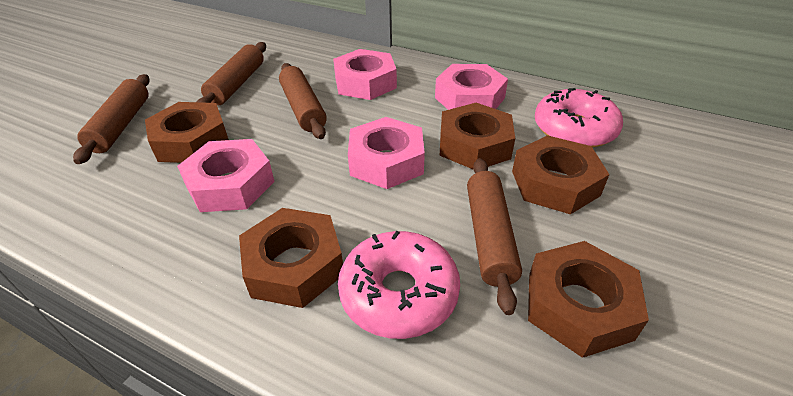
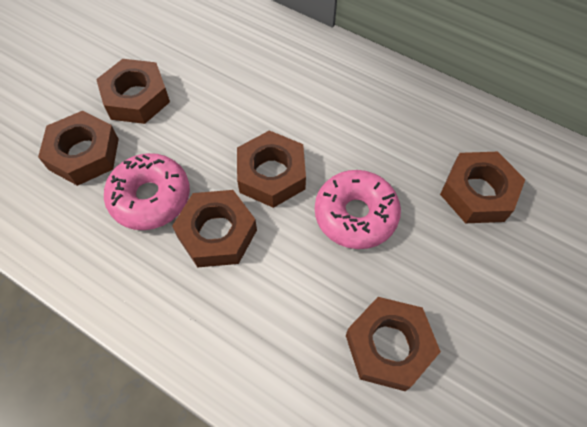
brown nut: 5 -> 6
brown rolling pin: 4 -> 0
pink nut: 4 -> 0

